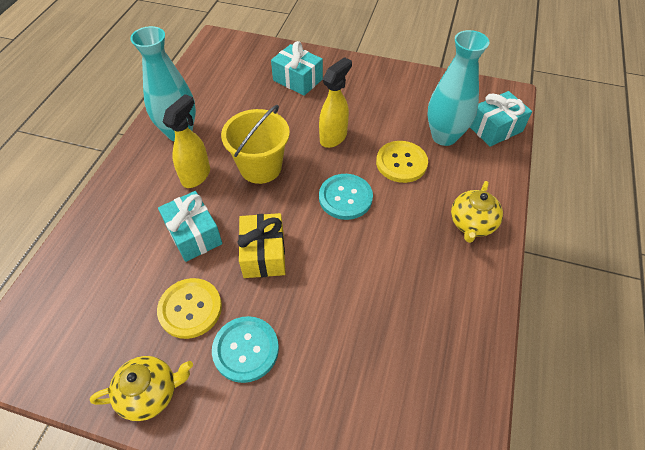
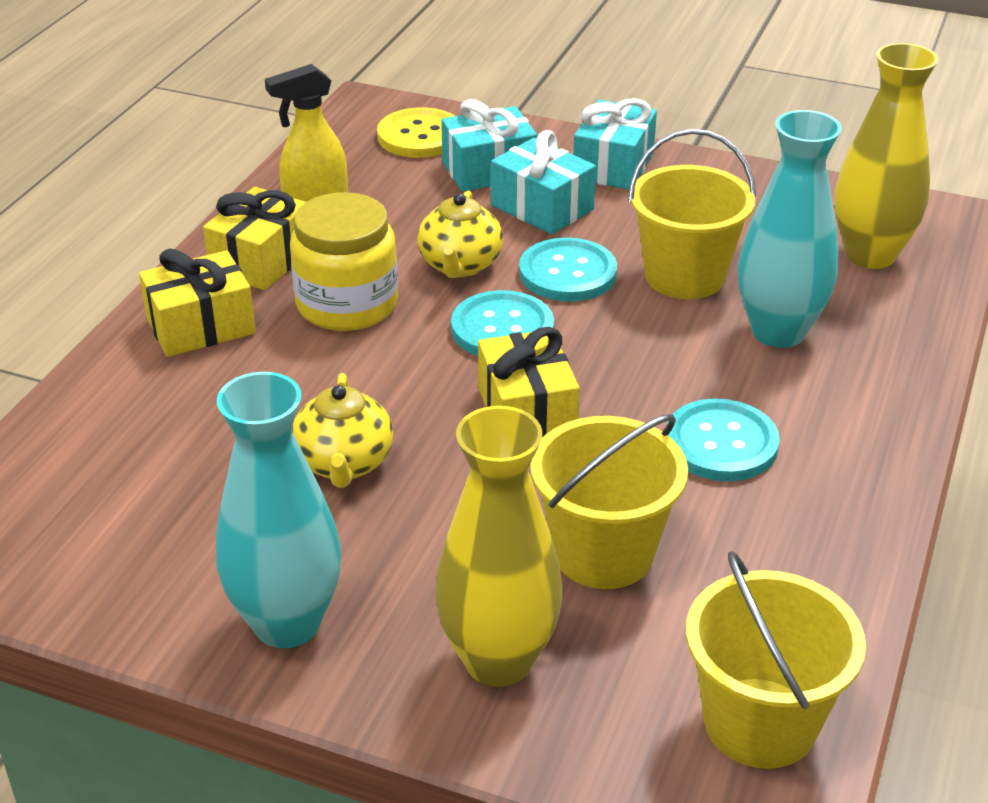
turquoise button: 2 -> 3
yellow bucket: 1 -> 3
yellow button: 2 -> 1
yellow gift: 1 -> 3
yellow jar: 0 -> 1
yellow spray bottle: 2 -> 1
yellow vase: 0 -> 2

